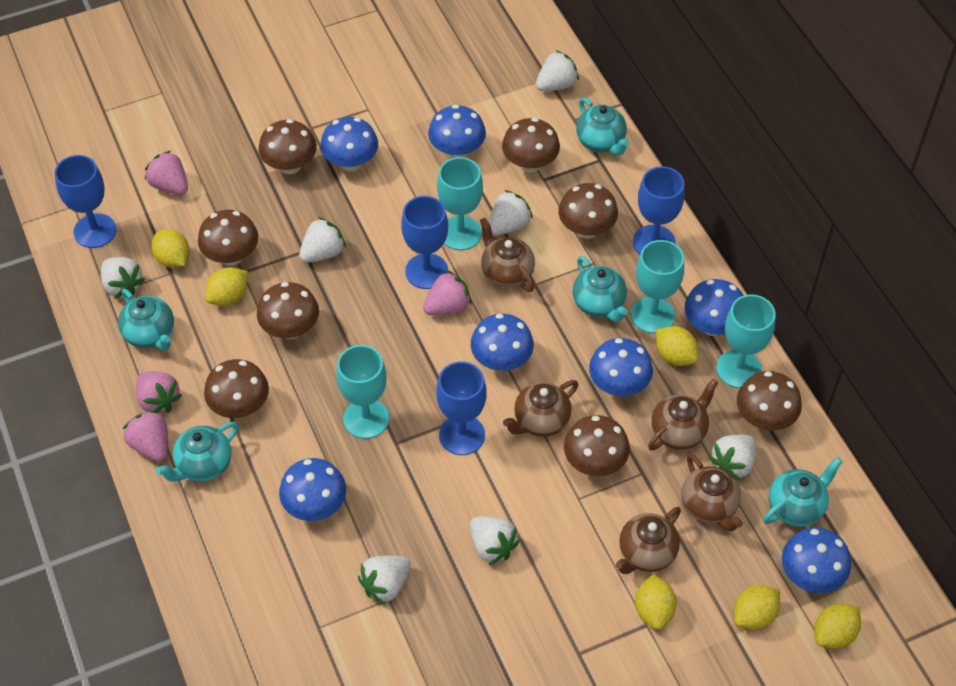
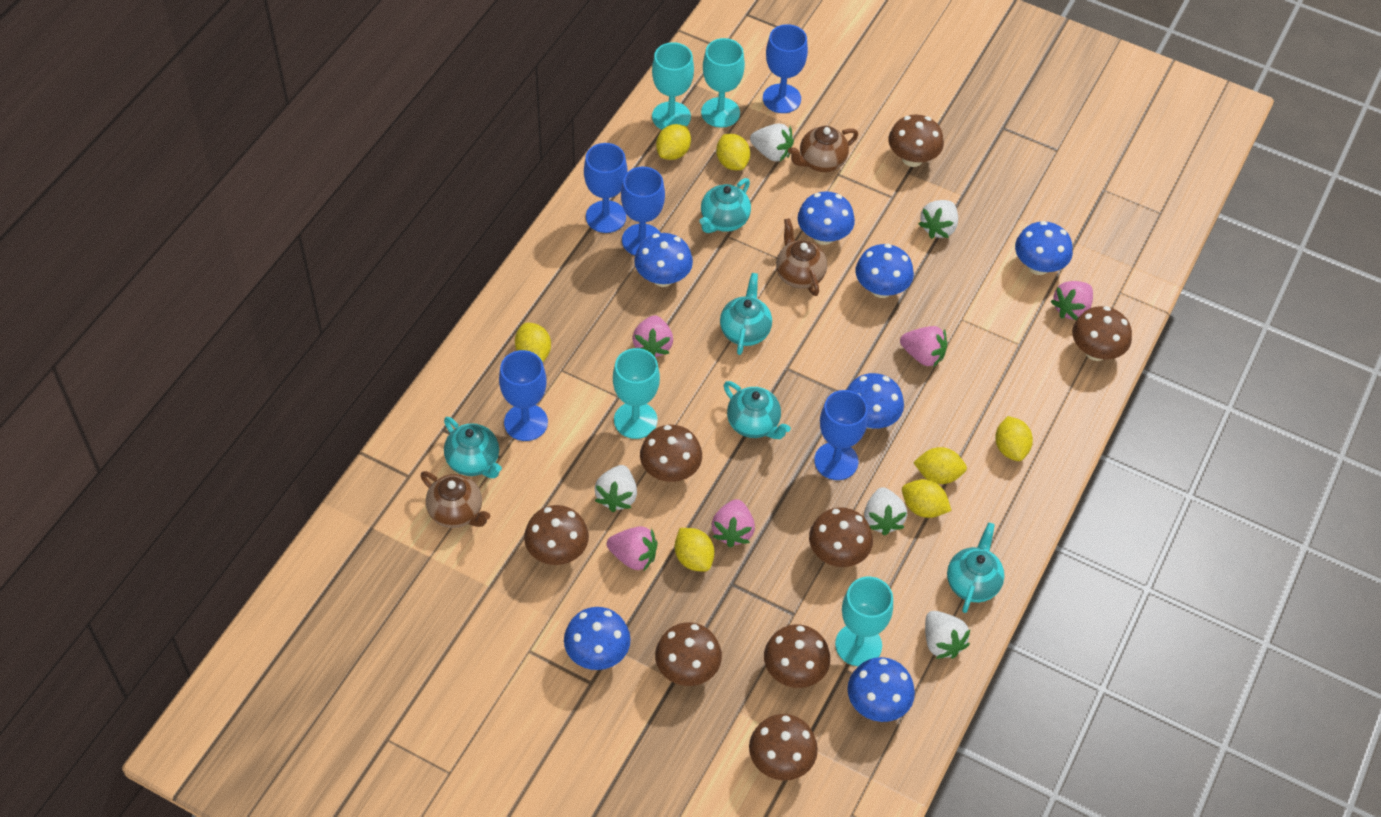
blue goblet: 4 -> 5
brown teapot: 5 -> 3
pink strawberry: 4 -> 5
white strawberry: 7 -> 5
yellow lemon: 6 -> 7

